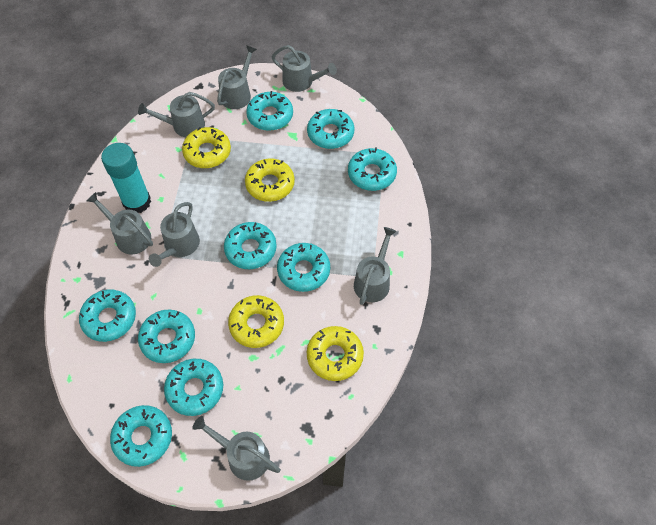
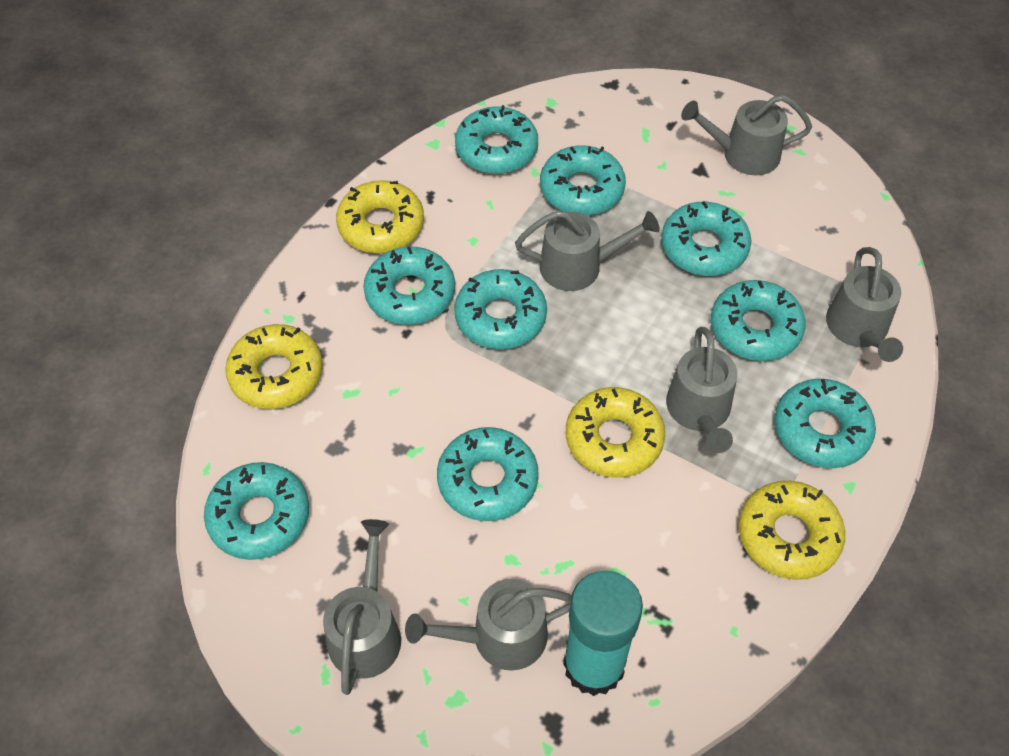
grey watering can: 7 -> 6

